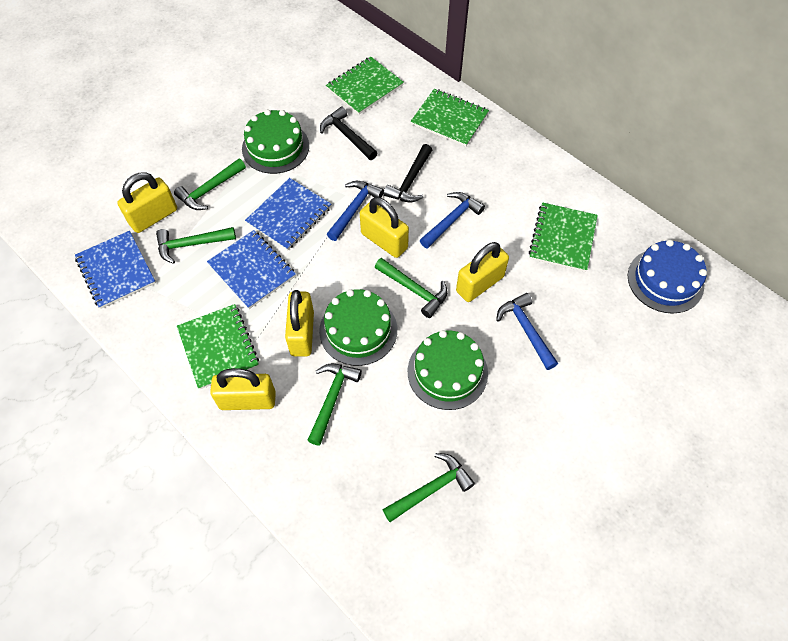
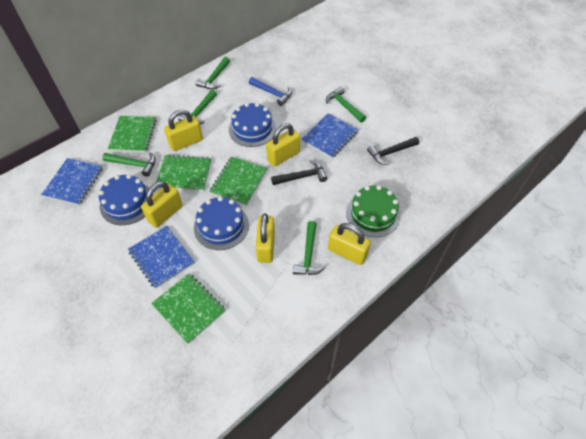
blue cake: 1 -> 3
blue hammer: 3 -> 1
green cake: 3 -> 1

